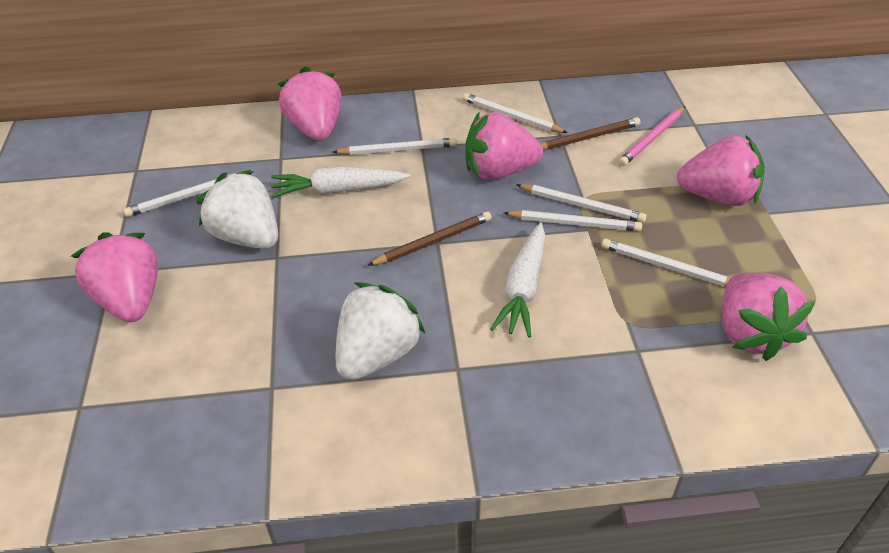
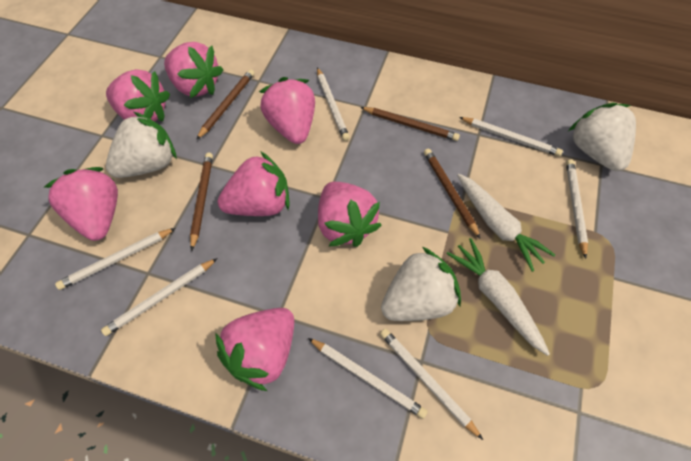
brown pencil: 2 -> 4
pink pencil: 1 -> 0
pink strawberry: 5 -> 7
white pencil: 6 -> 7
white strawberry: 2 -> 3

